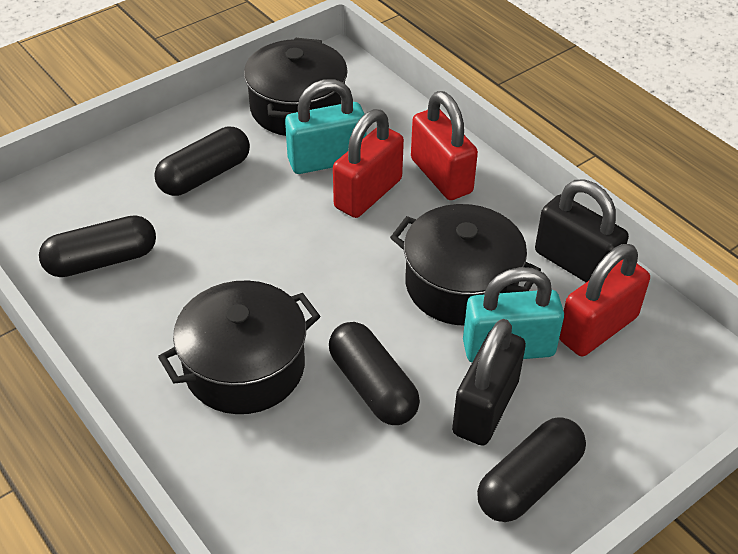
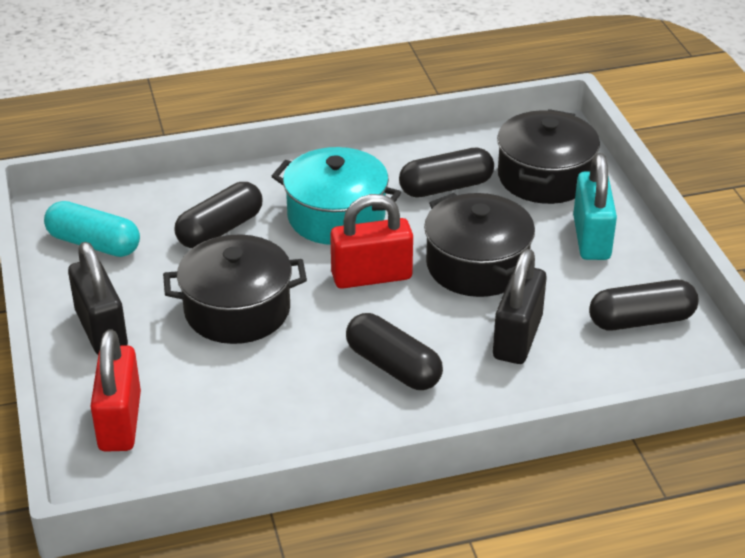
red padlock: 3 -> 2
turquoise capsule: 0 -> 1
turquoise padlock: 2 -> 1
turquoise pot: 0 -> 1

